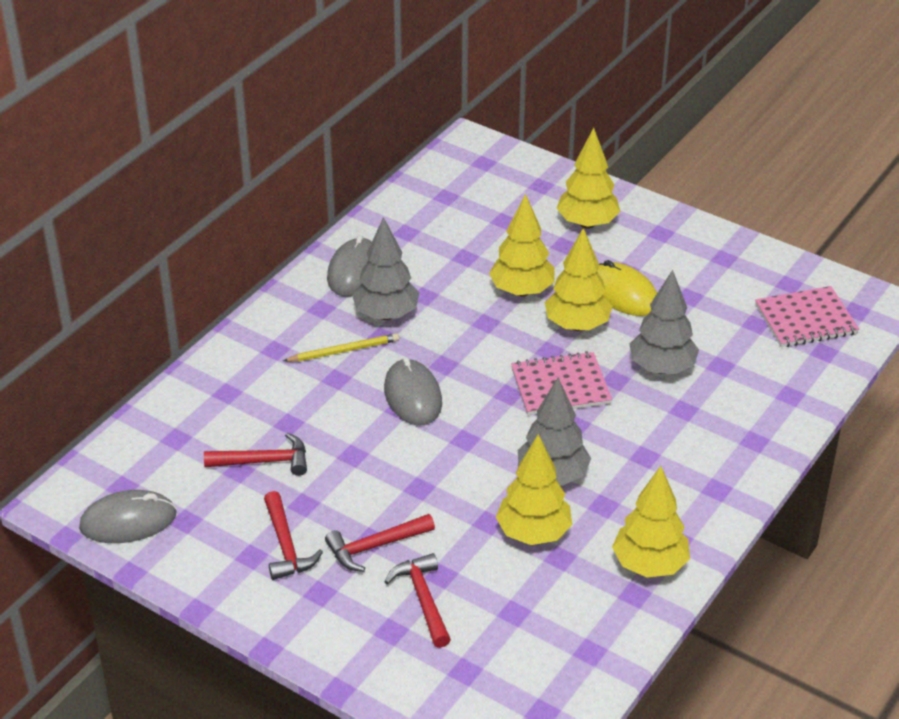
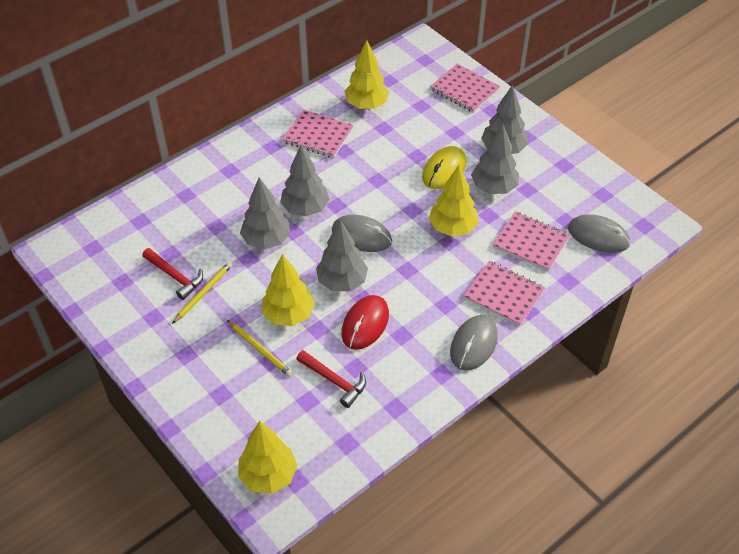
grey tree: 3 -> 5
pink notebook: 2 -> 4
red hammer: 4 -> 2
red mouse: 0 -> 1
yellow pencil: 1 -> 2
yellow tree: 5 -> 4

